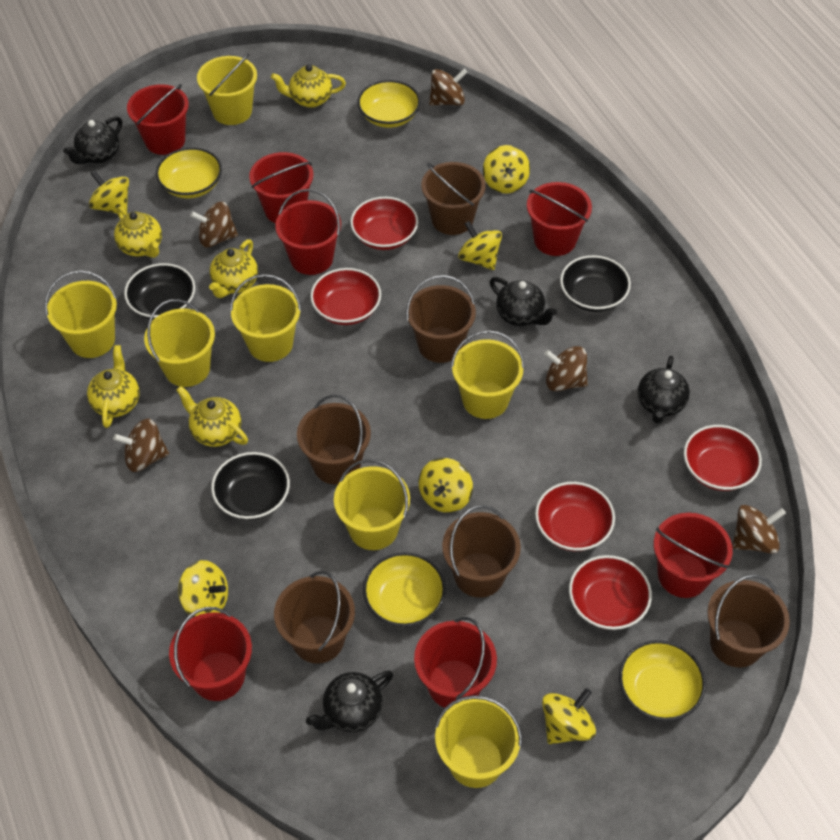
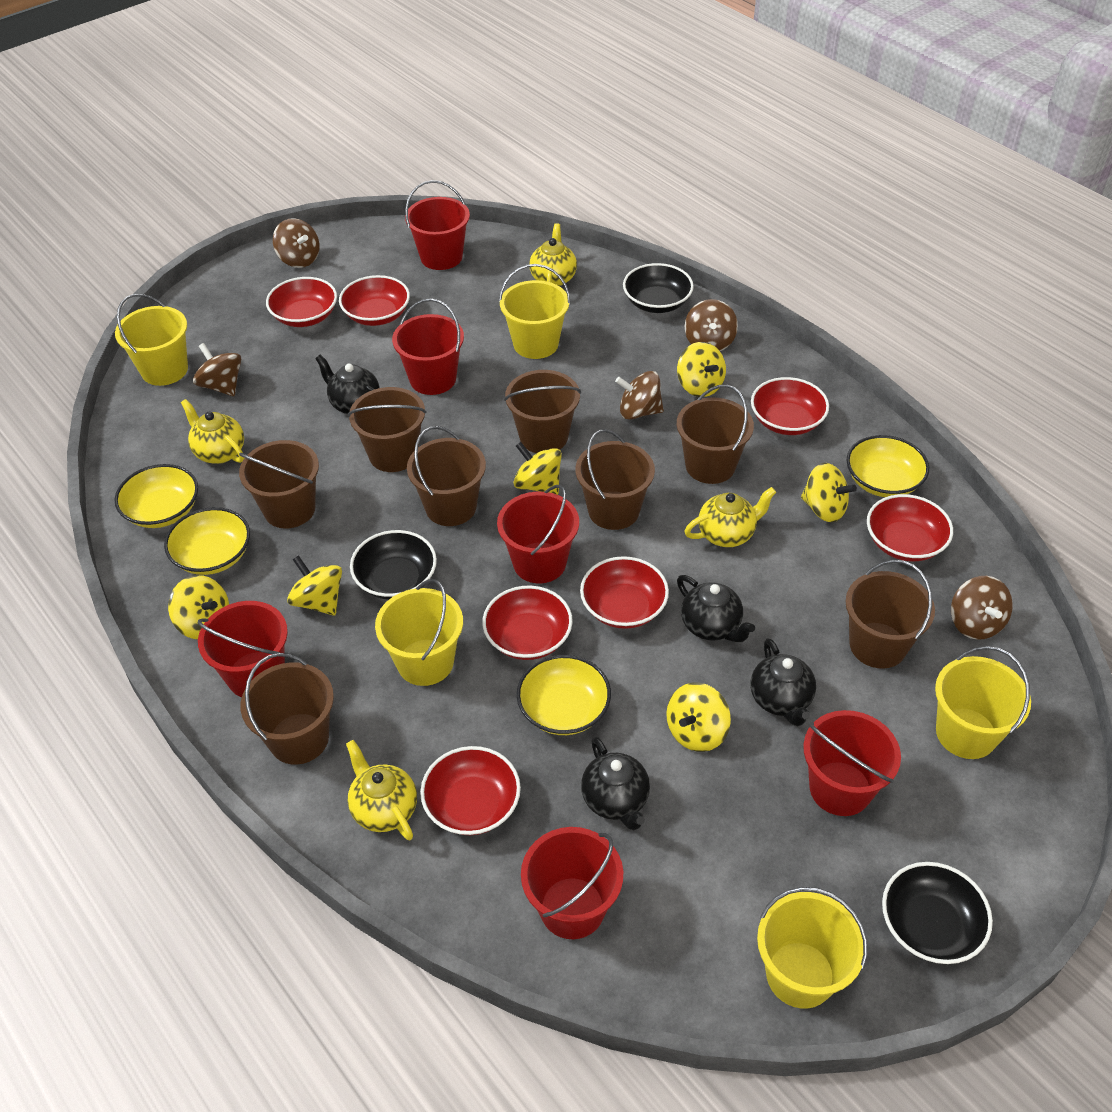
brown bucket: 6 -> 8
red bowl: 5 -> 7
red bucket: 7 -> 6
yellow bucket: 7 -> 5
yellow teapot: 5 -> 4

